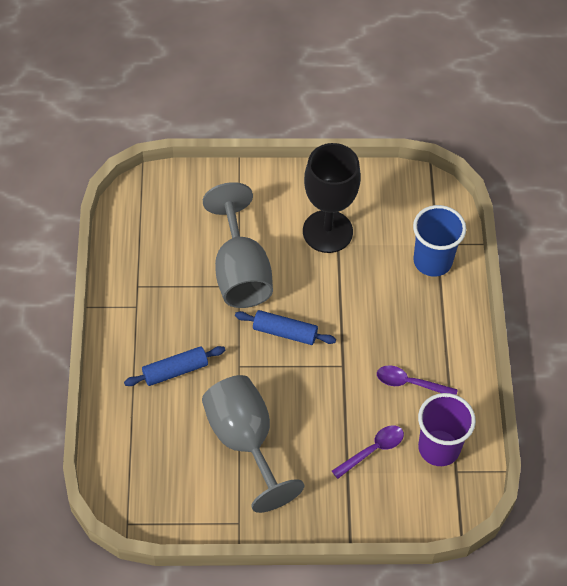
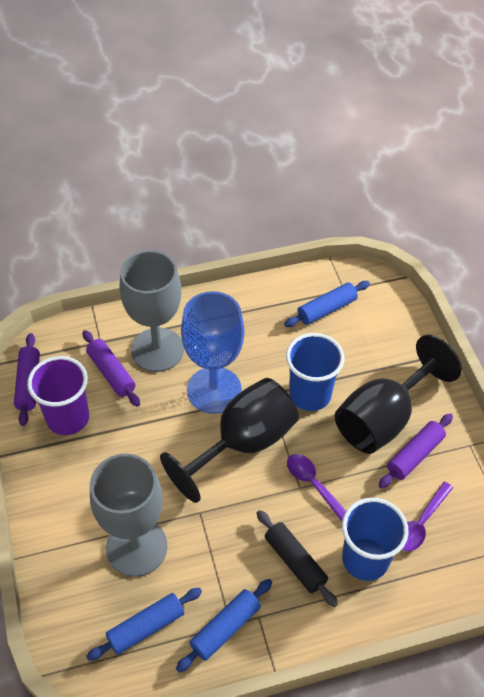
black goblet: 1 -> 2
black rolling pin: 0 -> 1
blue cup: 1 -> 2
blue goblet: 0 -> 1
blue rolling pin: 2 -> 3
purple rolling pin: 0 -> 3

